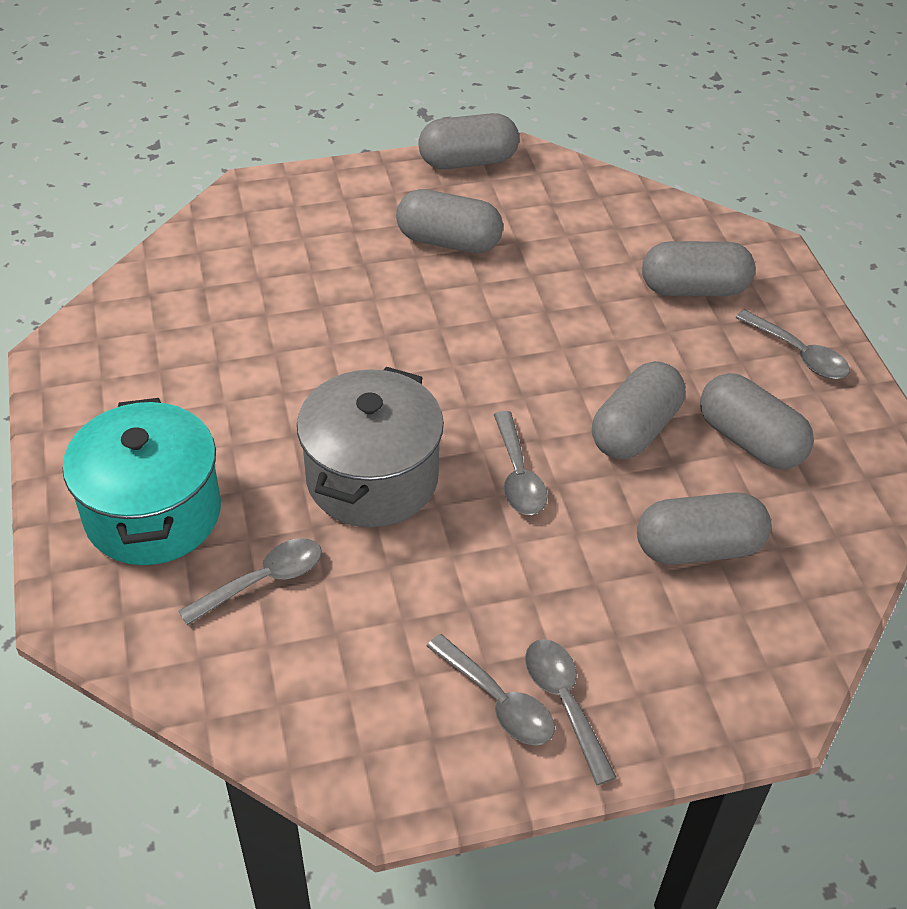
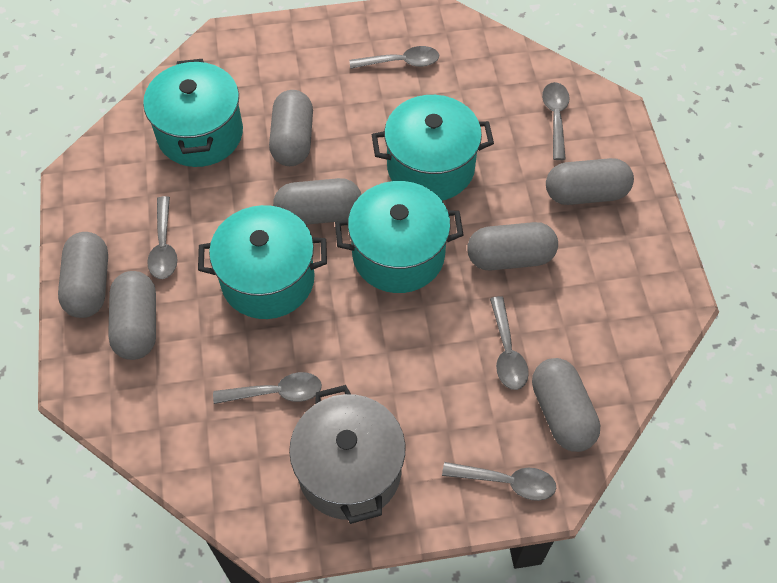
grey capsule: 6 -> 7
grey spoon: 5 -> 6
turquoise pot: 1 -> 4

